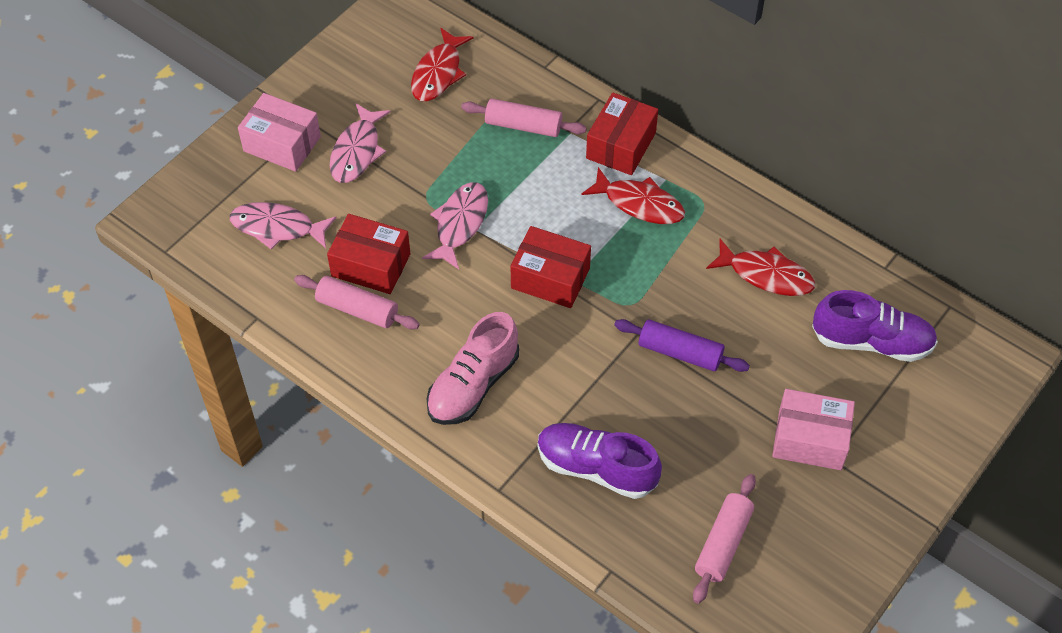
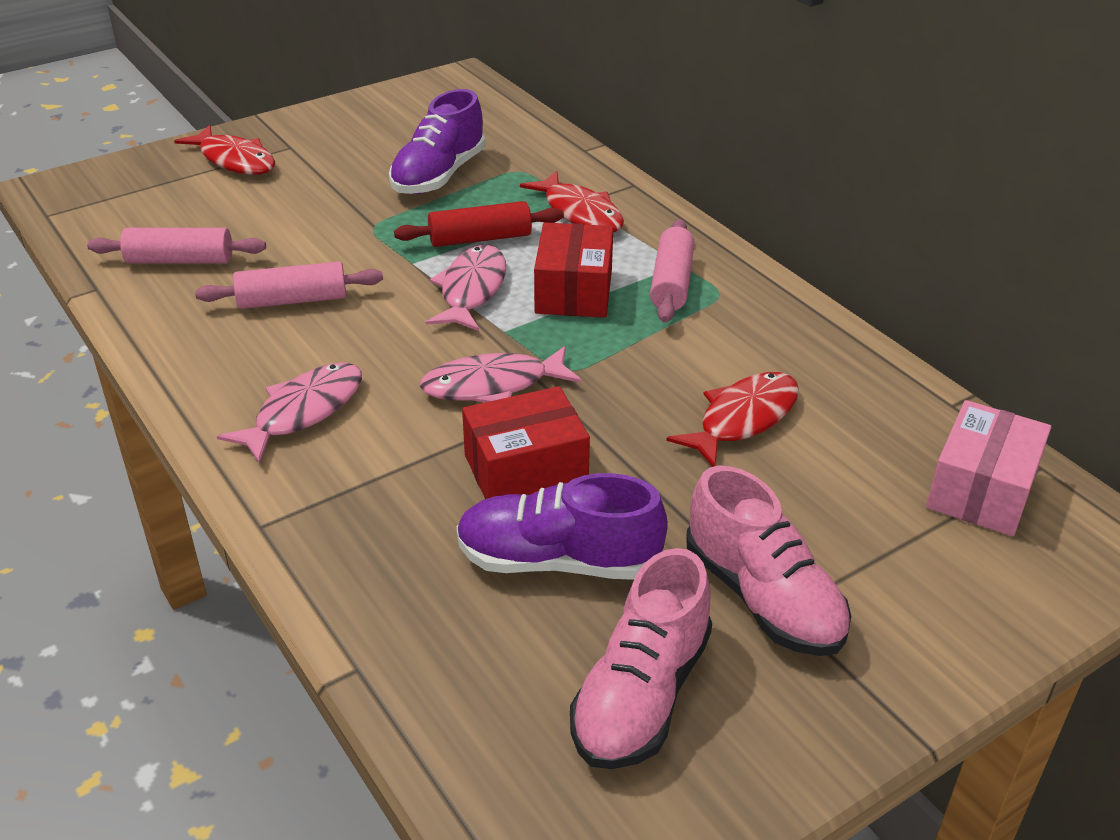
pink box: 2 -> 1
pink shoe: 1 -> 2
purple rolling pin: 1 -> 0
red box: 3 -> 2
red rolling pin: 0 -> 1

